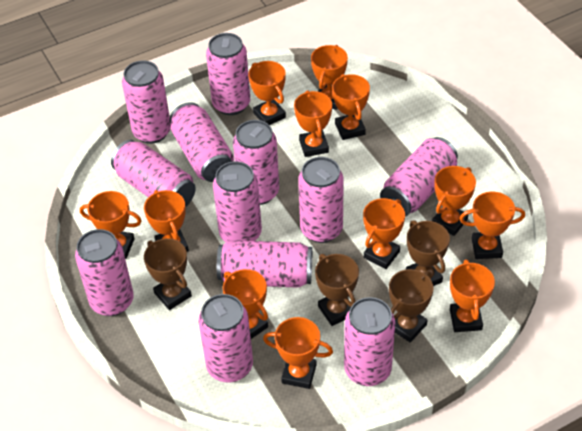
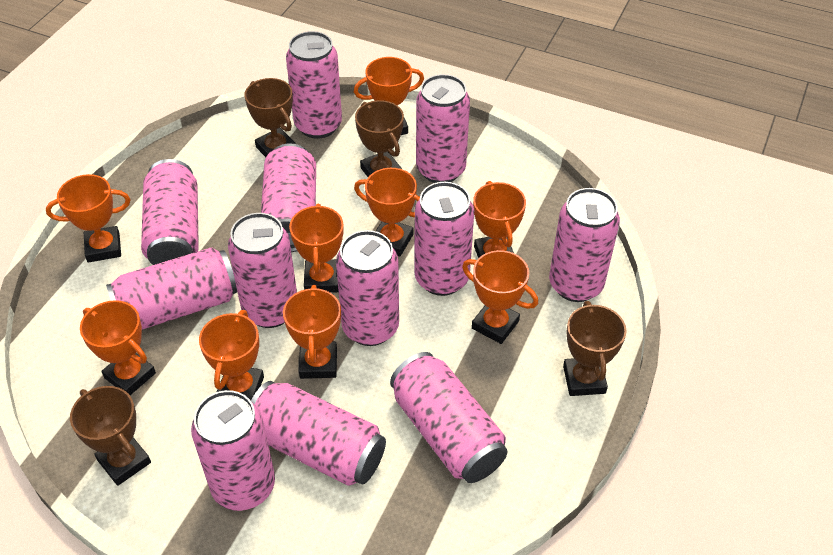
orange trophy: 12 -> 9

